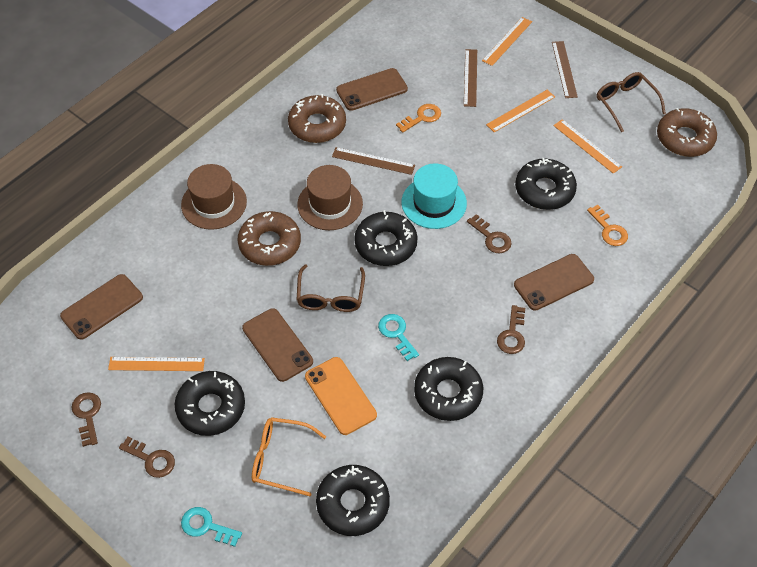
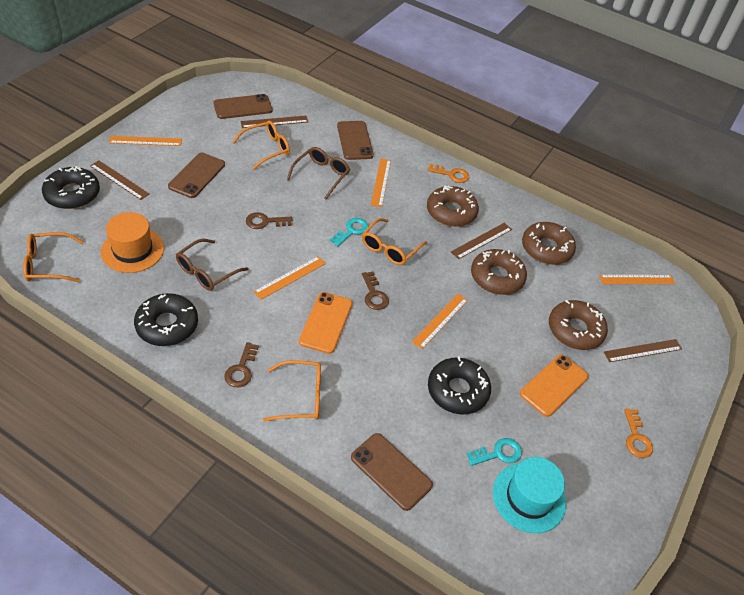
black donut: 5 -> 3
brown donut: 3 -> 4
brown hat: 2 -> 0
brown key: 4 -> 3
brown ruler: 3 -> 4
orange glasses: 1 -> 4
orange hat: 0 -> 1
orange phone: 1 -> 2
orange ruler: 4 -> 5

